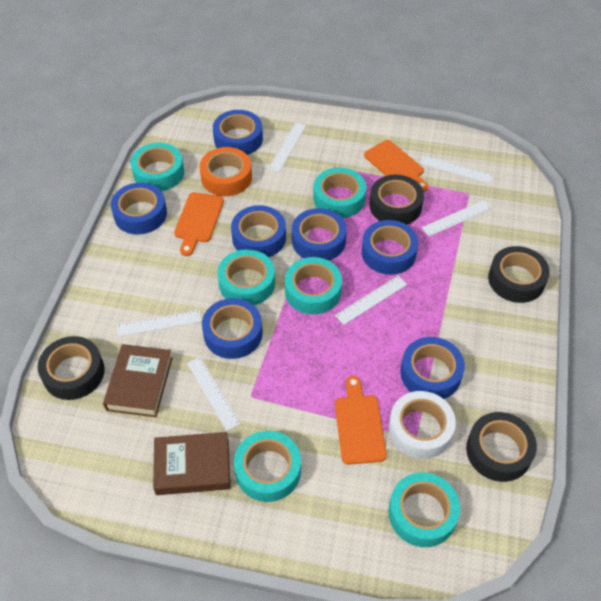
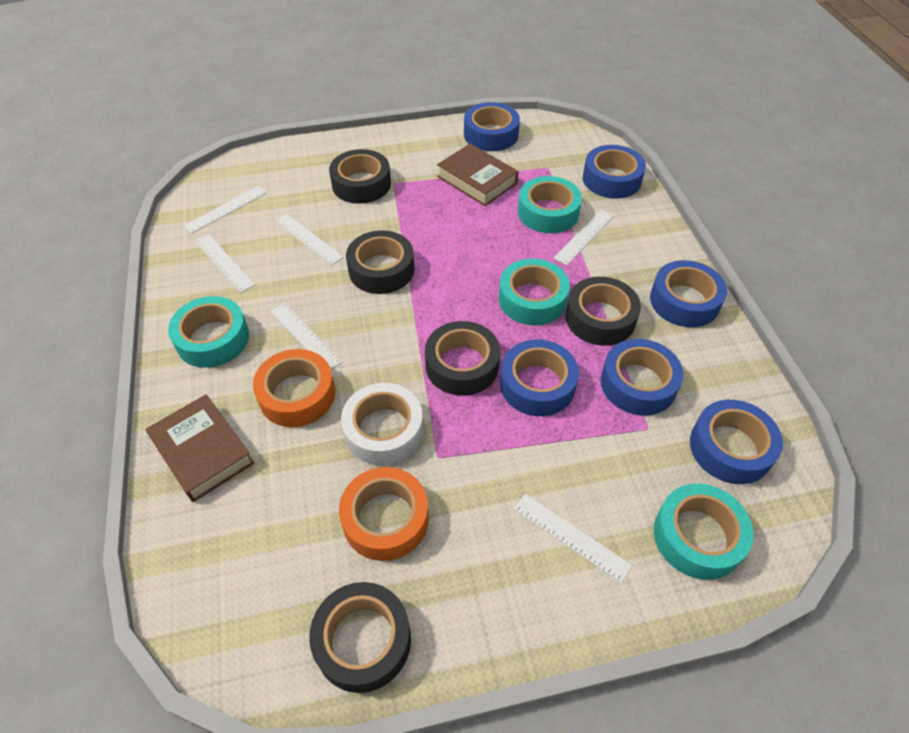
black tape: 4 -> 5
blue tape: 7 -> 6
orange cutting board: 3 -> 0
orange tape: 1 -> 2
turquoise tape: 6 -> 4

